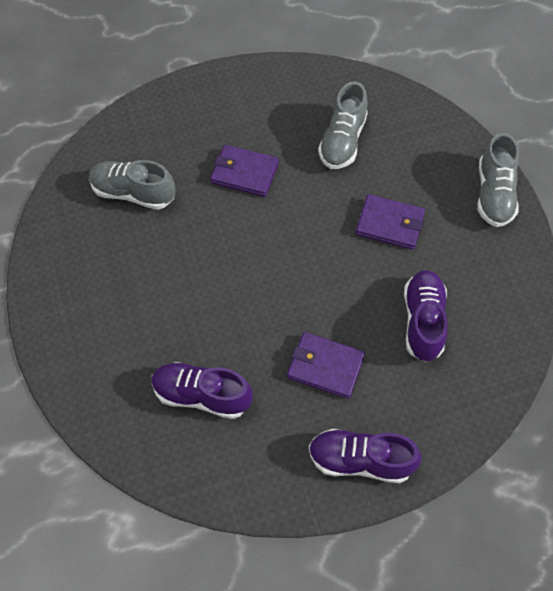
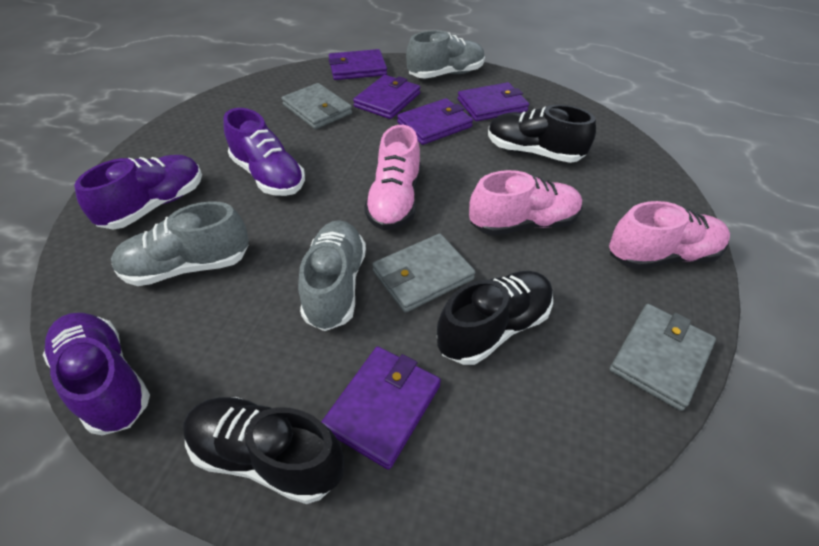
black shoe: 0 -> 3
grey wallet: 0 -> 3
pink shoe: 0 -> 3
purple wallet: 3 -> 5

